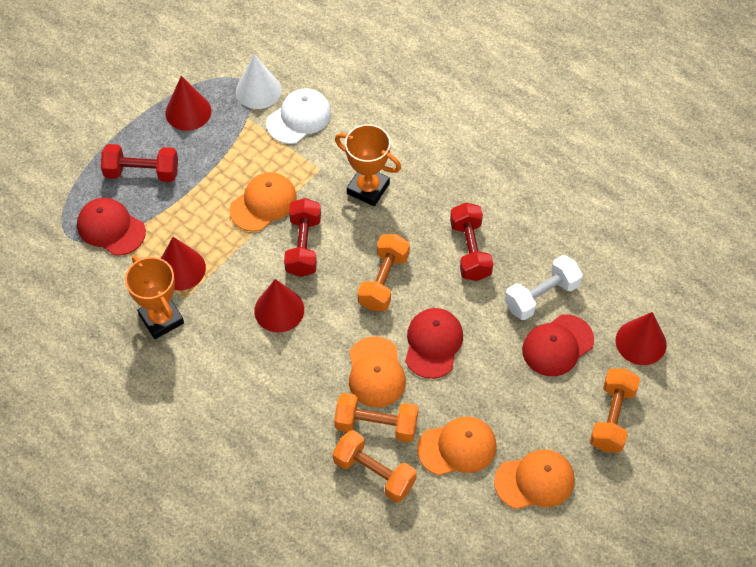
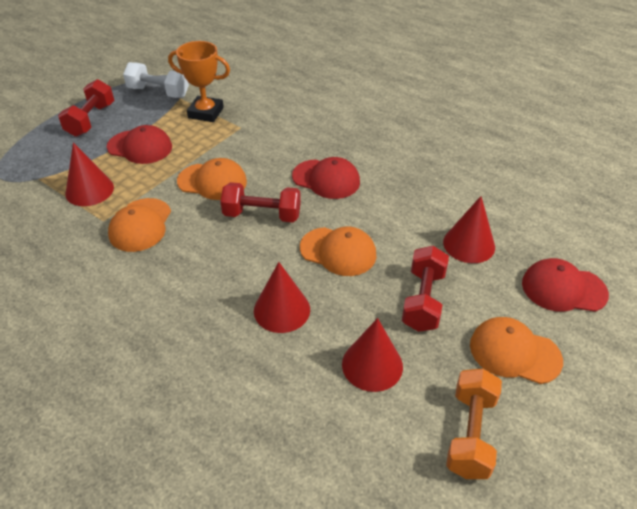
orange dumbbell: 4 -> 1
orange trophy: 2 -> 1
white cap: 1 -> 0
white cone: 1 -> 0

